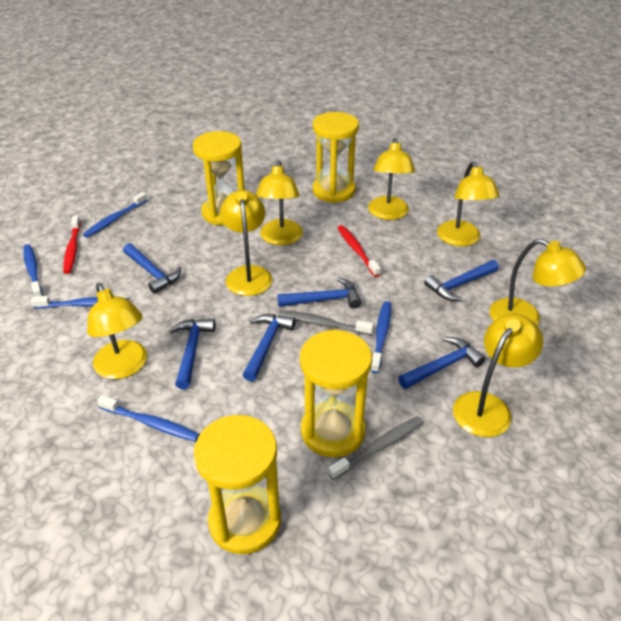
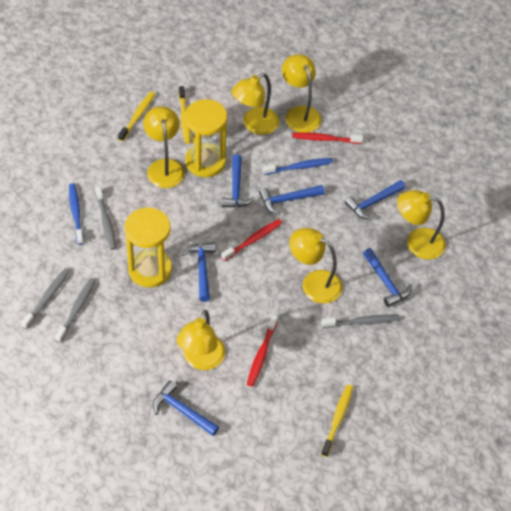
blue toothbrush: 5 -> 2
grey toothbrush: 2 -> 4
red toothbrush: 2 -> 3
yellow hourglass: 4 -> 2
yellow lamp: 7 -> 6
yellow toothbrush: 0 -> 3

